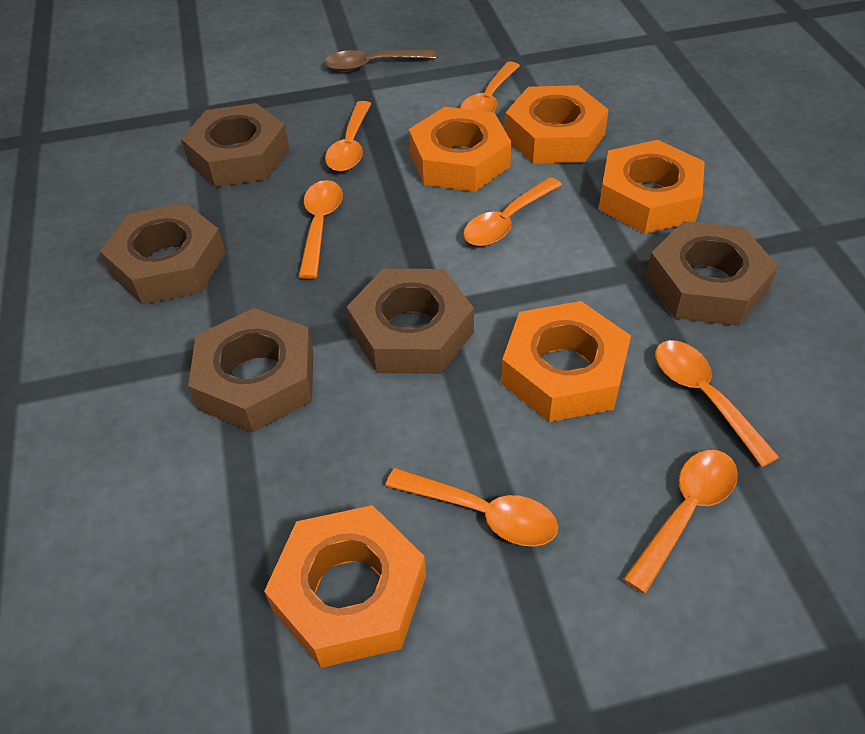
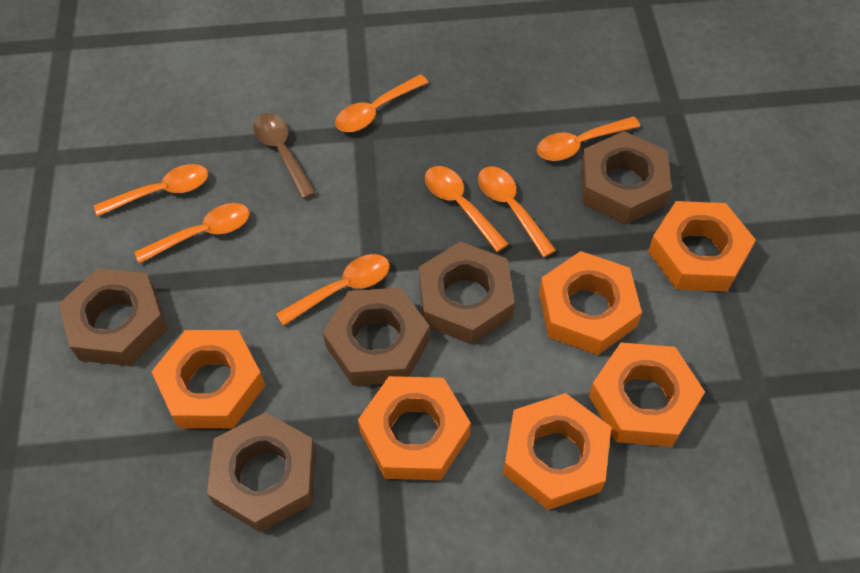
orange nut: 5 -> 6

